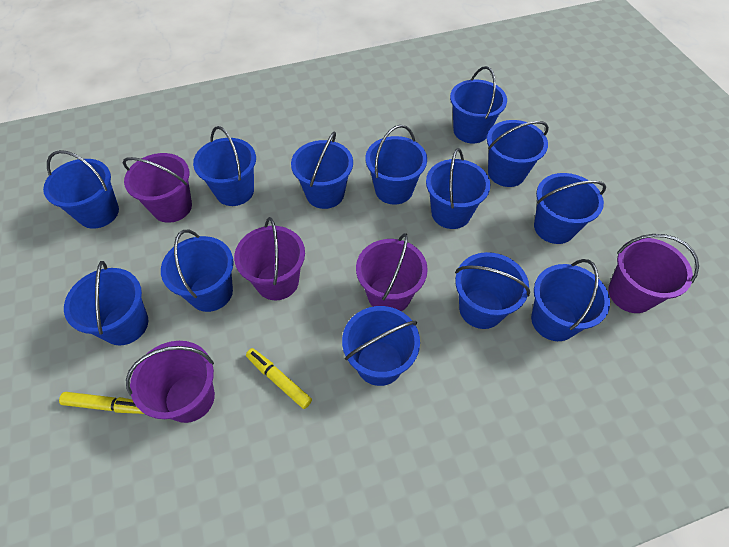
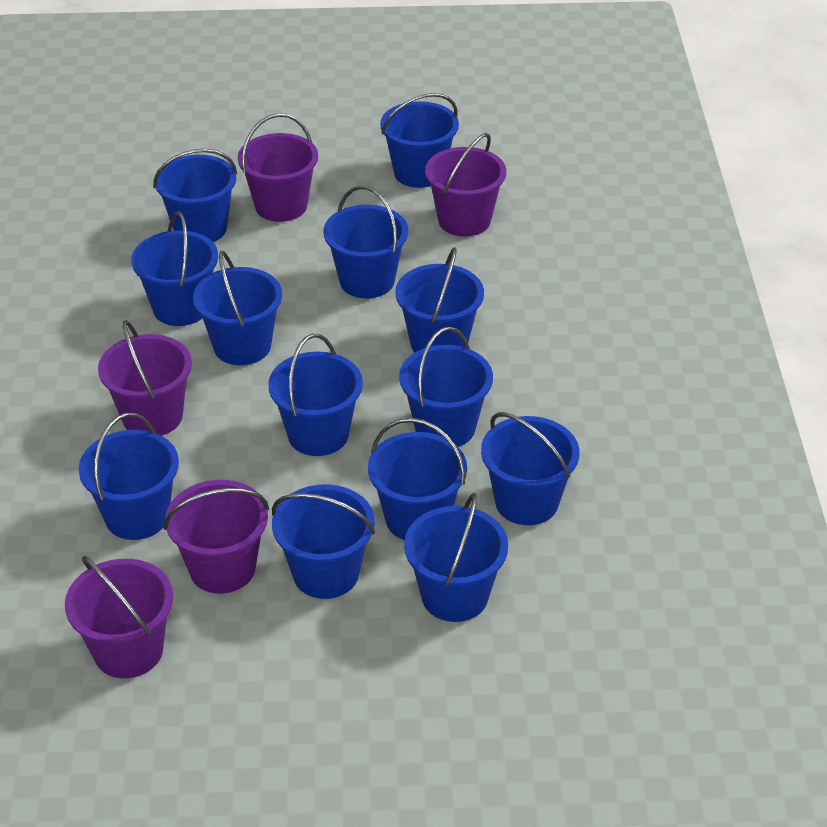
yellow marker: 2 -> 0

